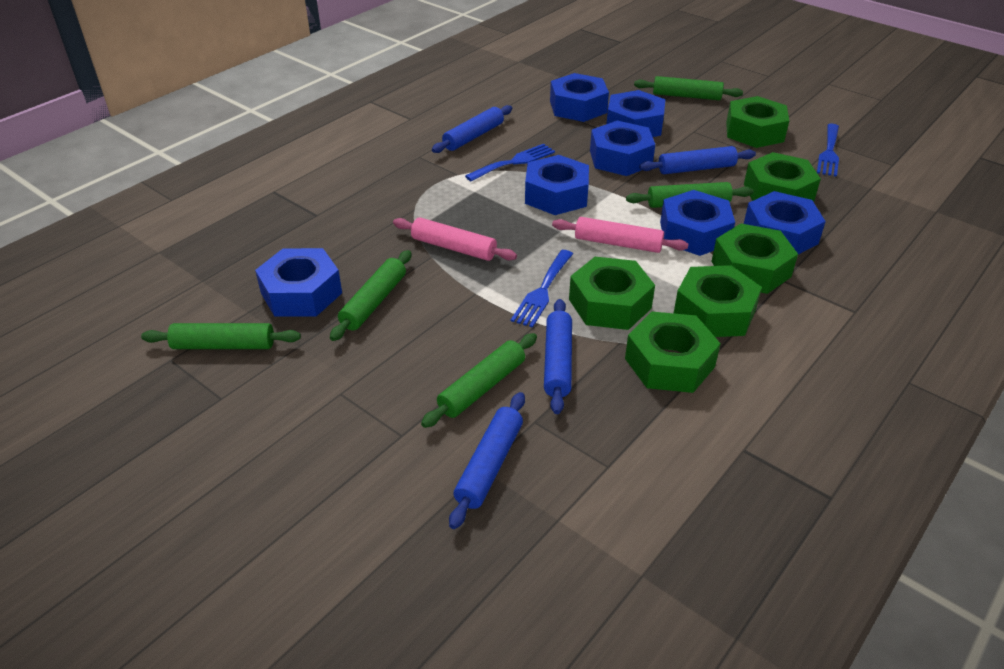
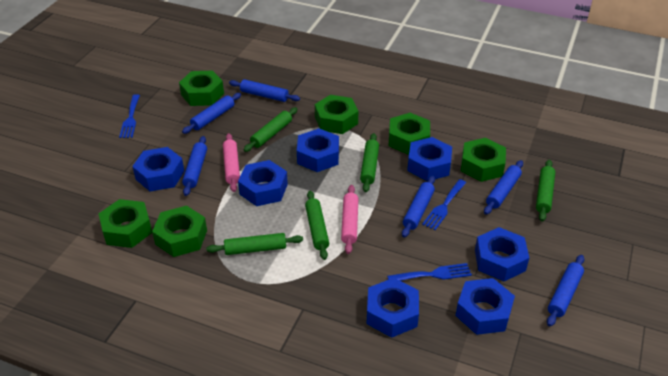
blue rolling pin: 4 -> 6

